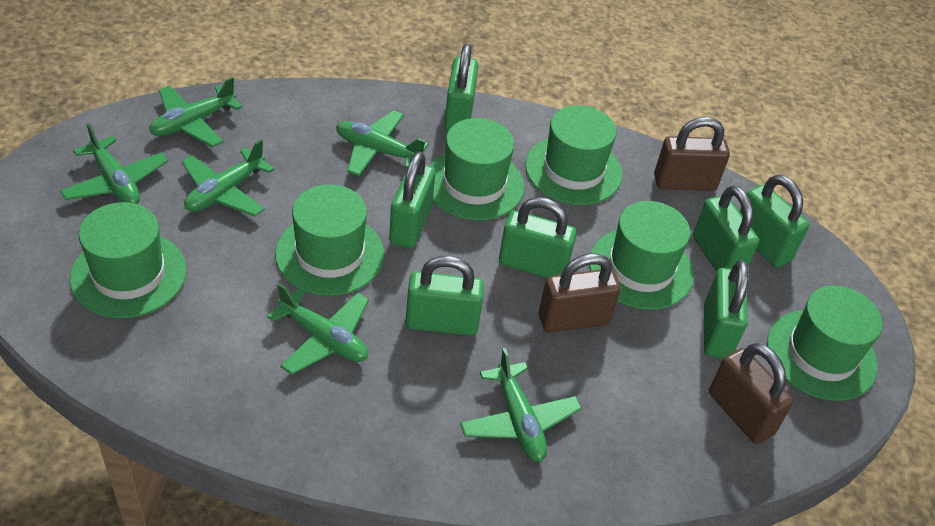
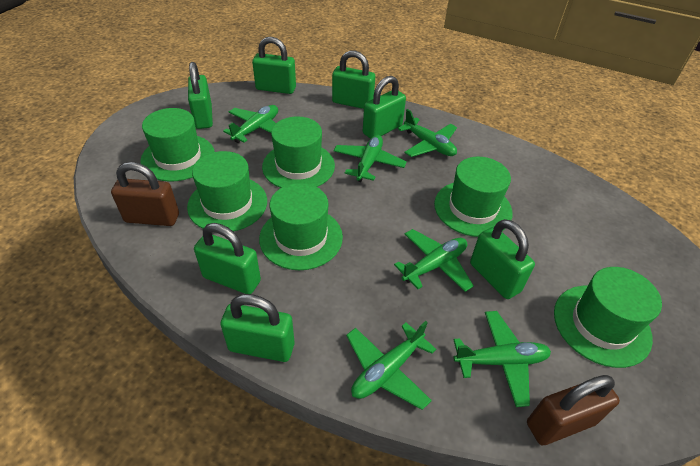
brown padlock: 3 -> 2

